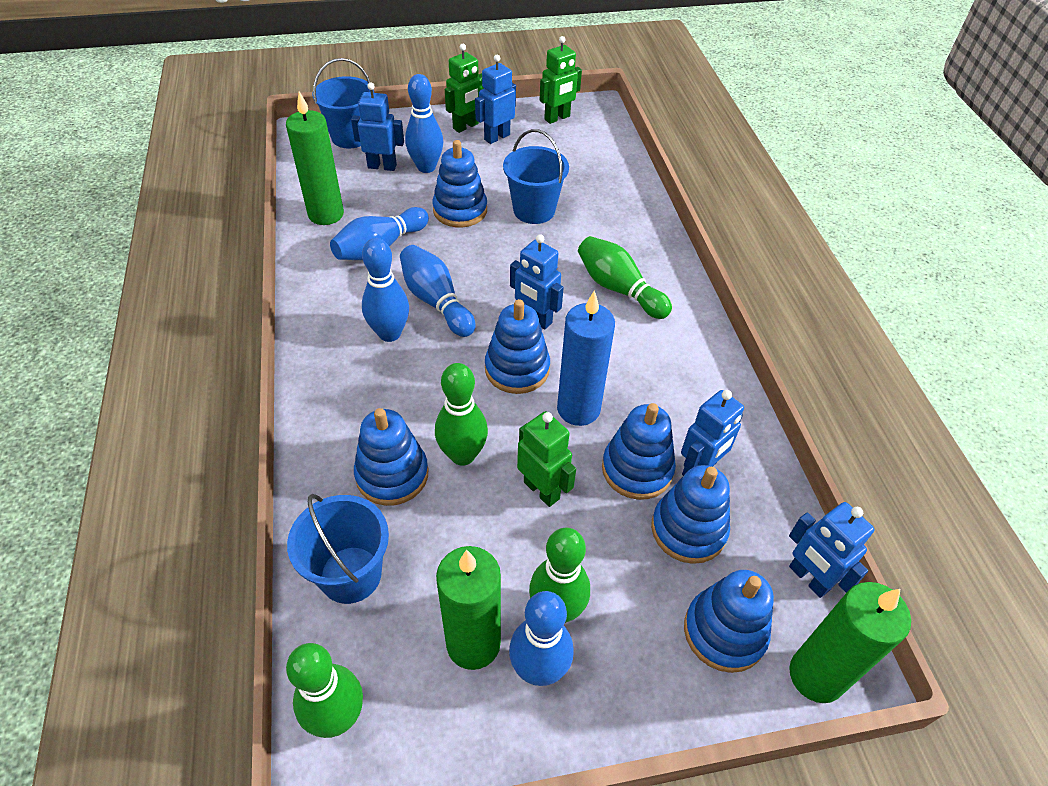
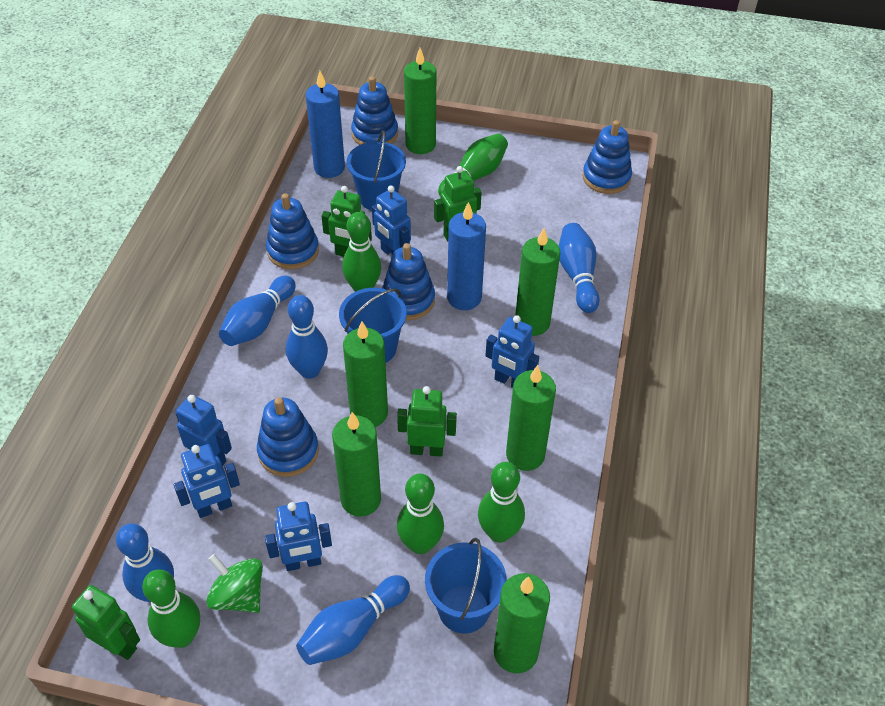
blue candle: 1 -> 2
blue stacking toy: 6 -> 5
green bowling pin: 4 -> 5
green candle: 3 -> 6
green robot: 3 -> 4
green spinning top: 0 -> 1

